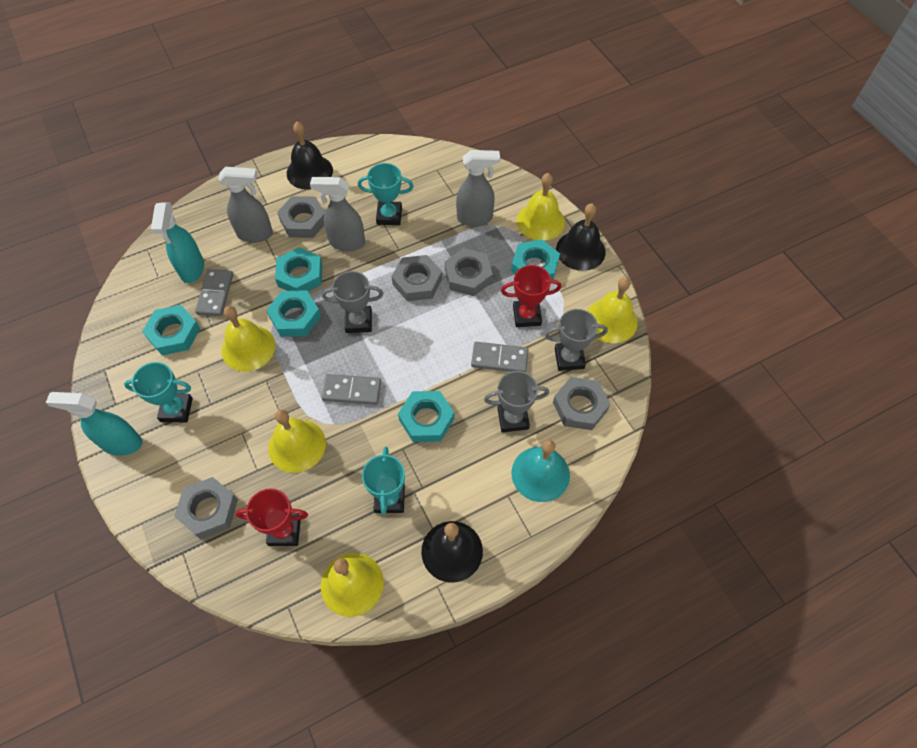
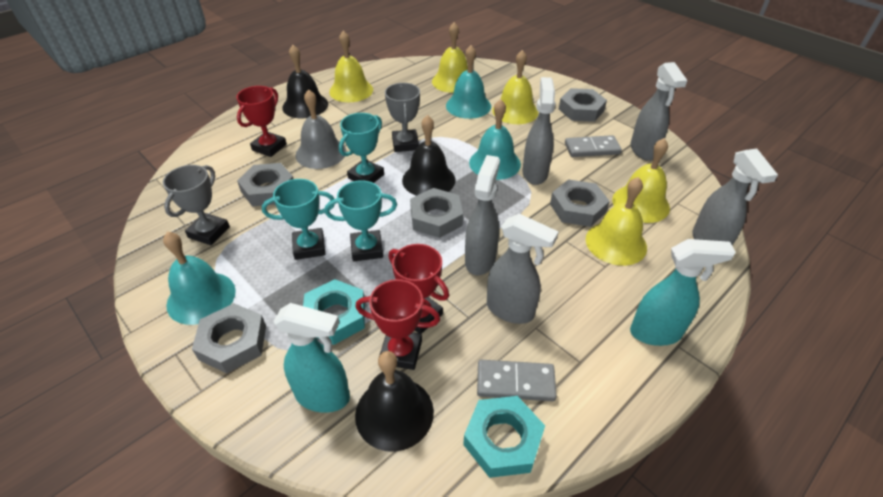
grey bell: 0 -> 1
grey domino: 3 -> 2
grey spray bottle: 3 -> 5
grey trophy: 3 -> 2
red trophy: 2 -> 3
turquoise bell: 1 -> 3
turquoise nut: 5 -> 2

